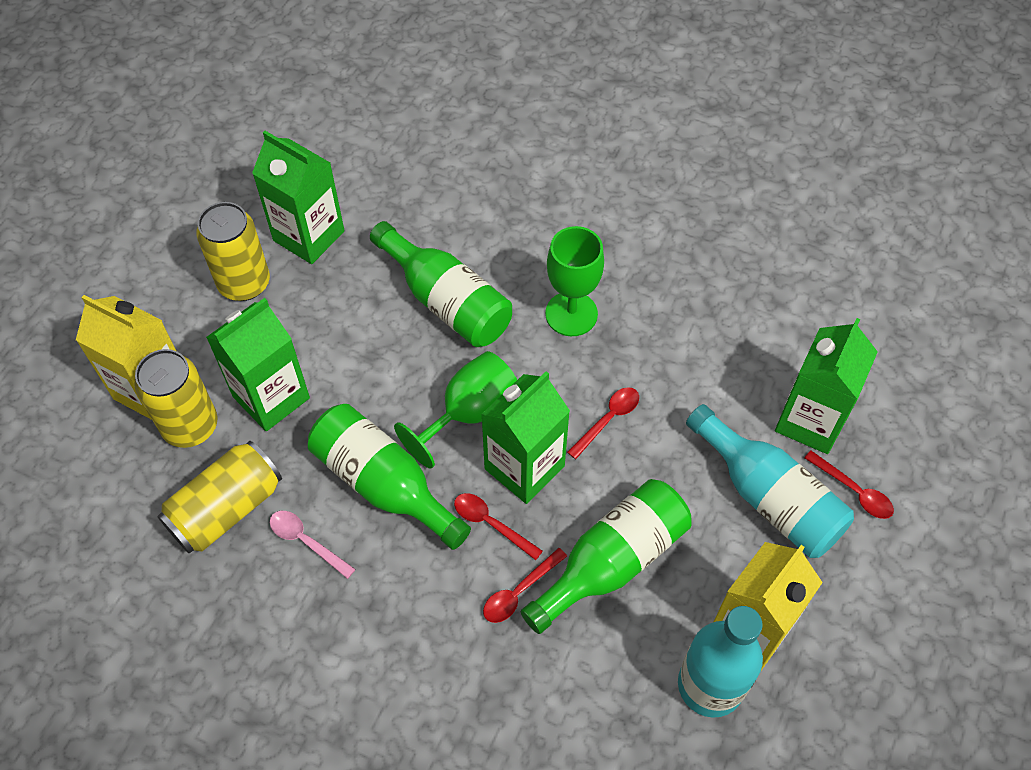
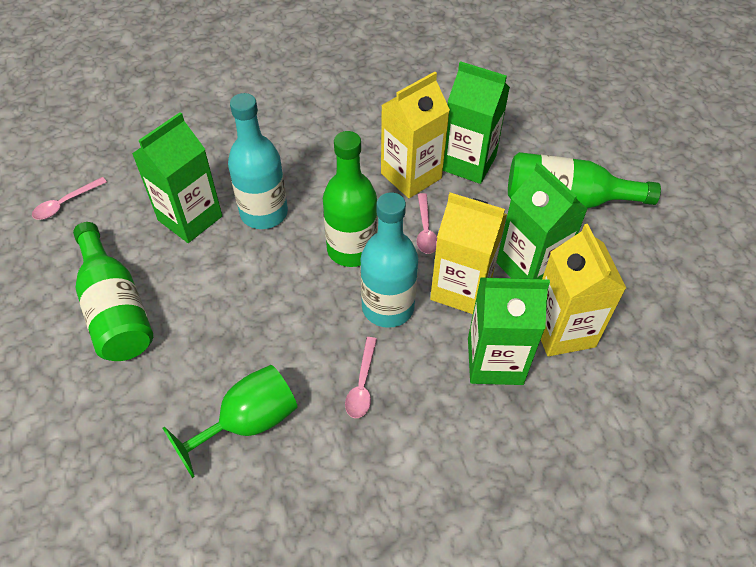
green goblet: 2 -> 1
pink spoon: 1 -> 3
red spoon: 4 -> 0
yellow can: 3 -> 0
yellow carton: 2 -> 3

